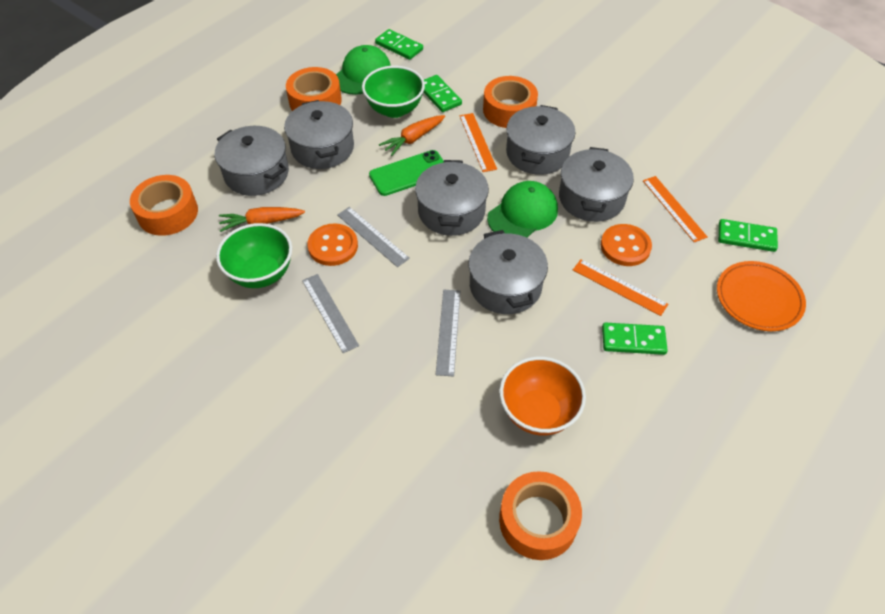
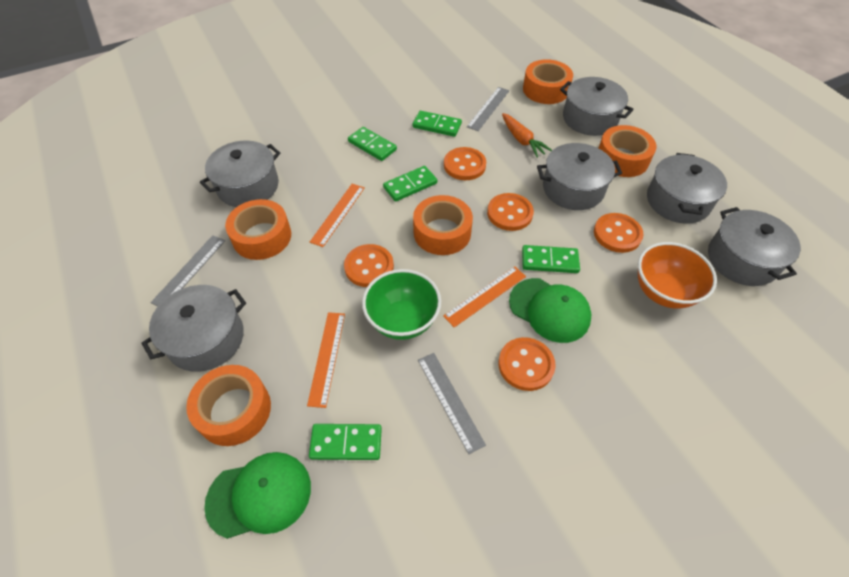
green bowl: 2 -> 1
green domino: 4 -> 5
green phone: 1 -> 0
orange button: 2 -> 5
orange carrot: 2 -> 1
orange plate: 1 -> 0
orange tape: 4 -> 5

